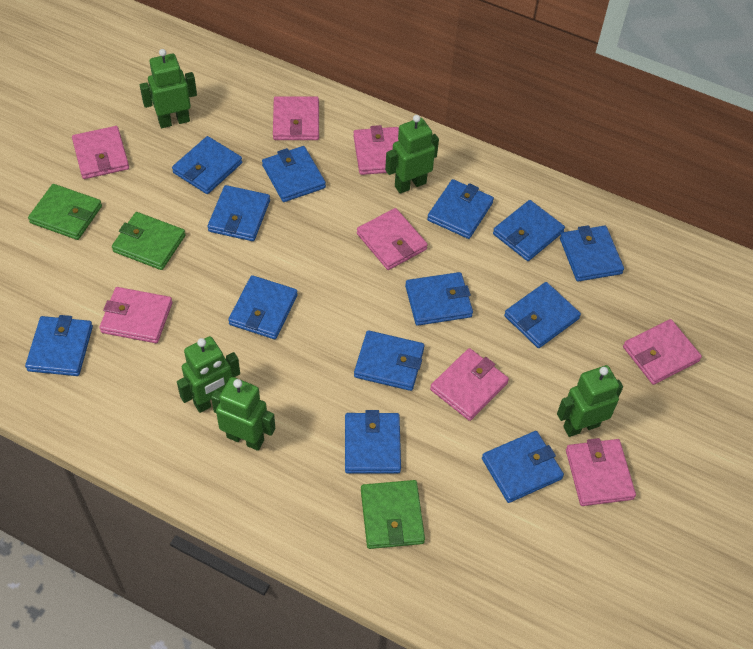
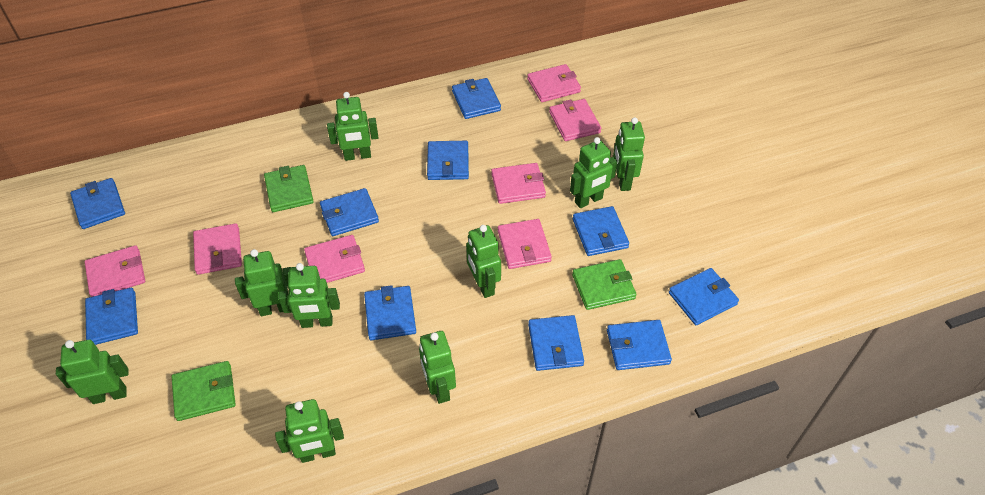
blue wallet: 13 -> 10
green robot: 5 -> 9
pink wallet: 8 -> 7

